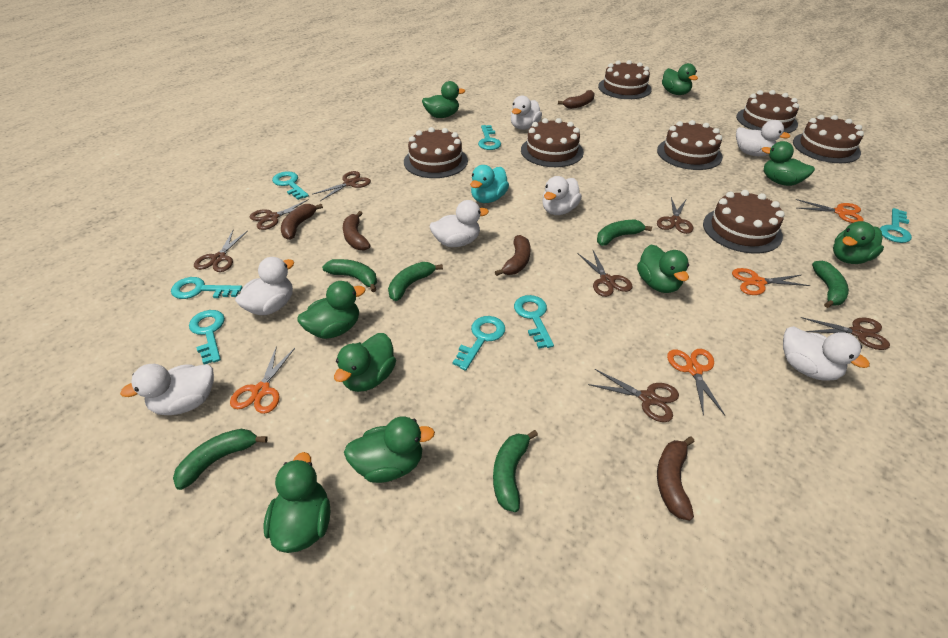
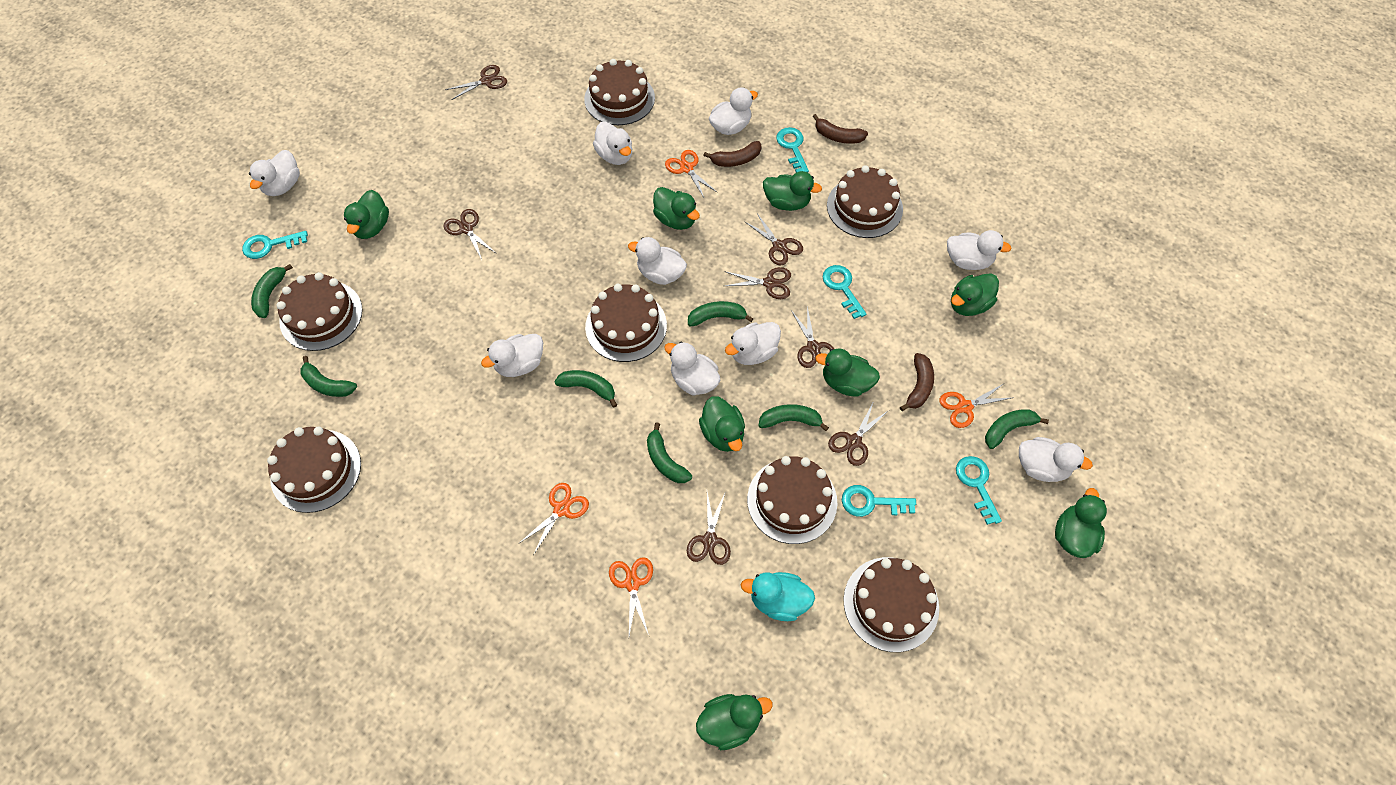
brown banana: 5 -> 3
green banana: 6 -> 7
green duck: 9 -> 8
turquoise key: 7 -> 5
white duck: 7 -> 9

